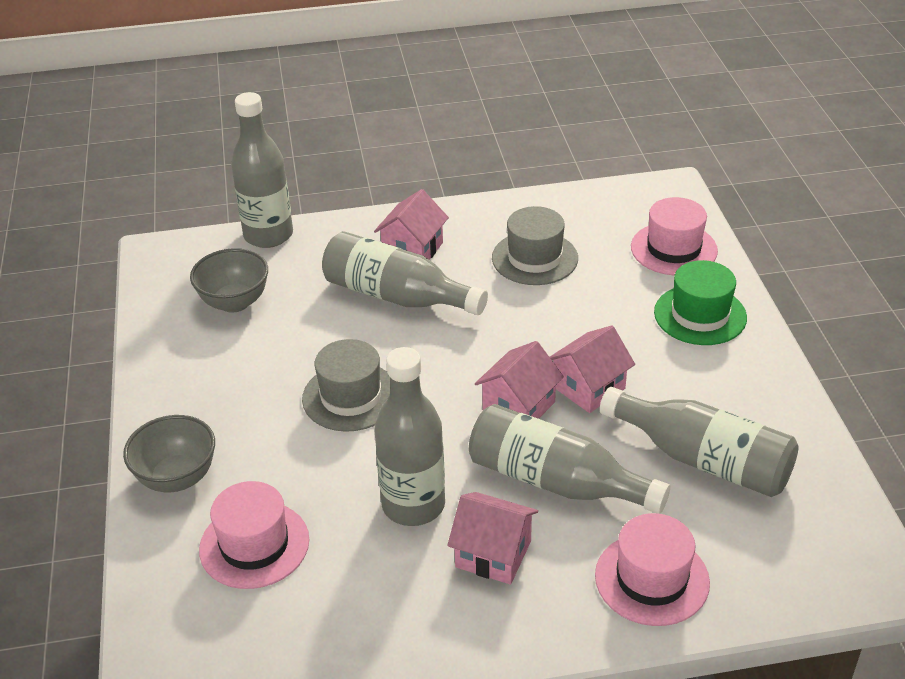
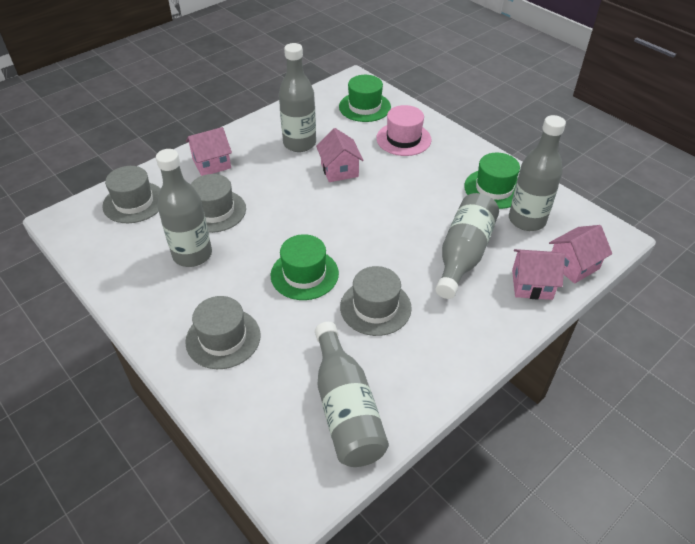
green hat: 1 -> 3
grey bowl: 2 -> 0
grey hat: 2 -> 4
pink hat: 3 -> 1

